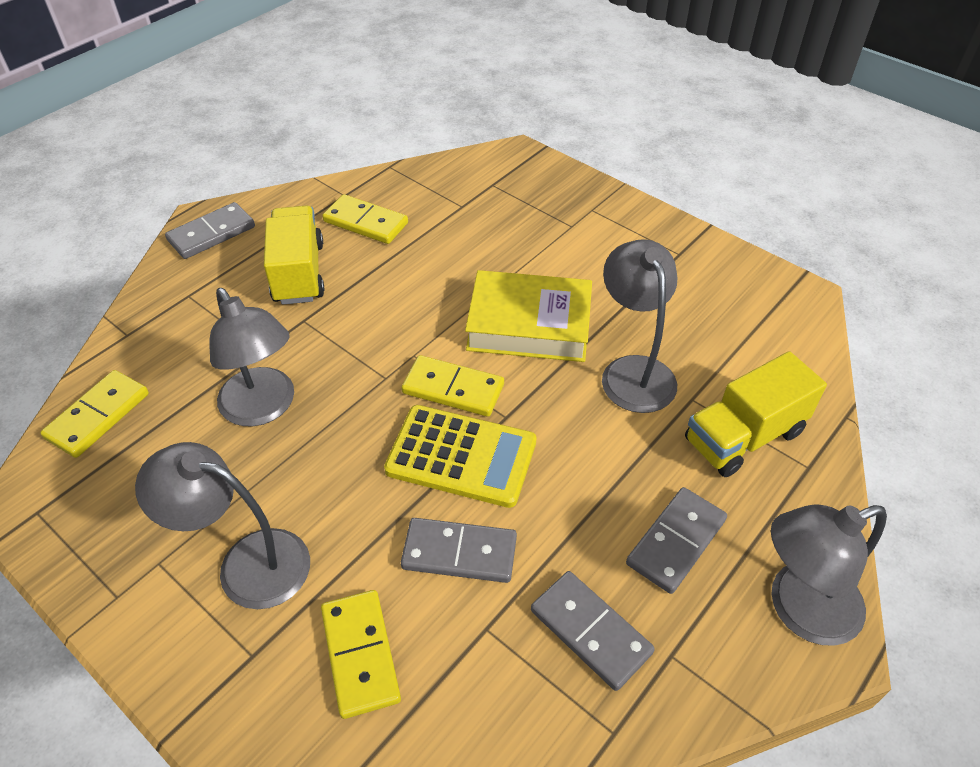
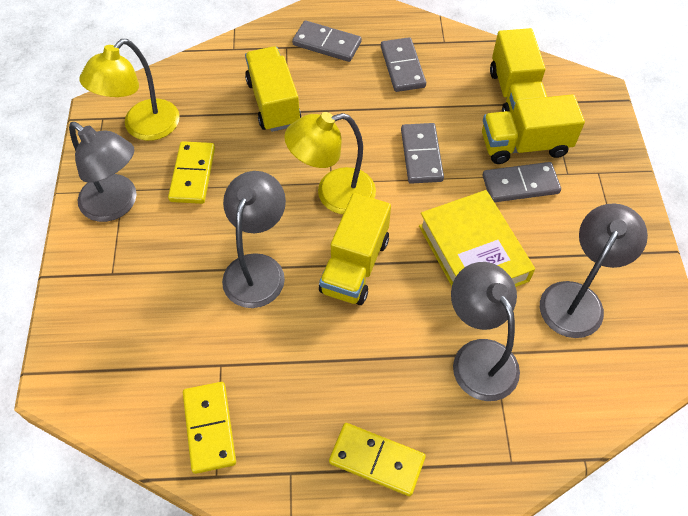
yellow calculator: 1 -> 0
yellow domino: 4 -> 3
yellow lamp: 0 -> 2
yellow truck: 2 -> 4

